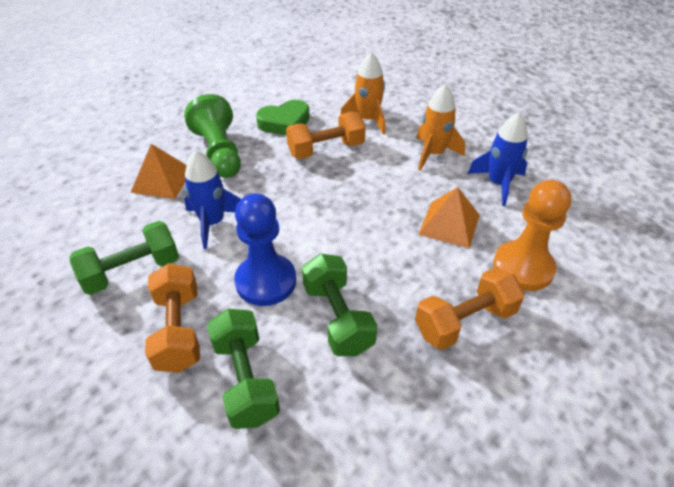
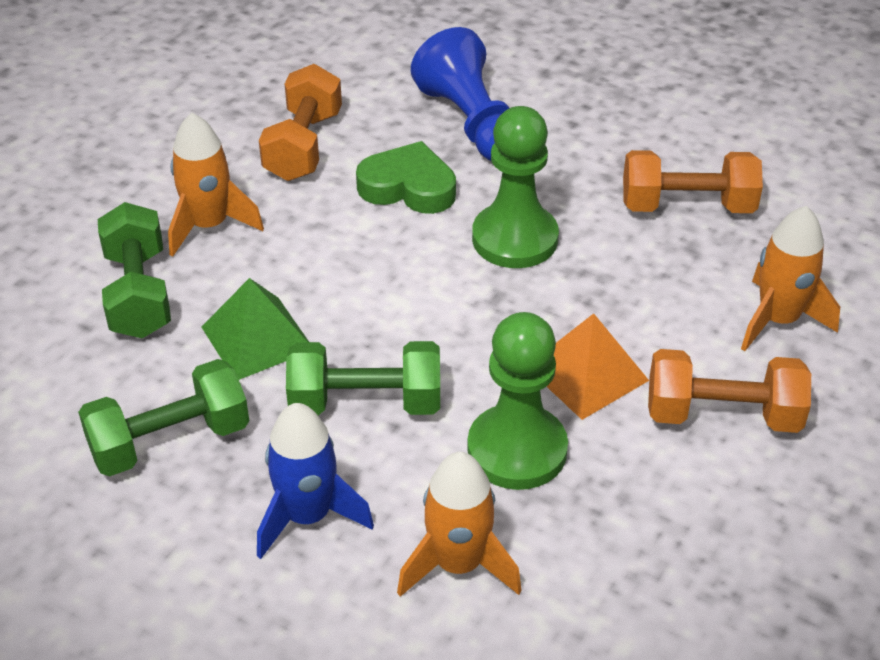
blue rocket: 2 -> 1
green pawn: 1 -> 2
green pyramid: 0 -> 1
orange pawn: 1 -> 0
orange pyramid: 2 -> 1
orange rocket: 2 -> 3

